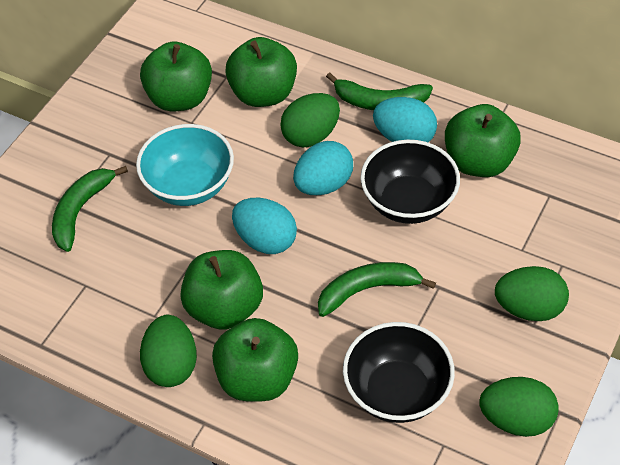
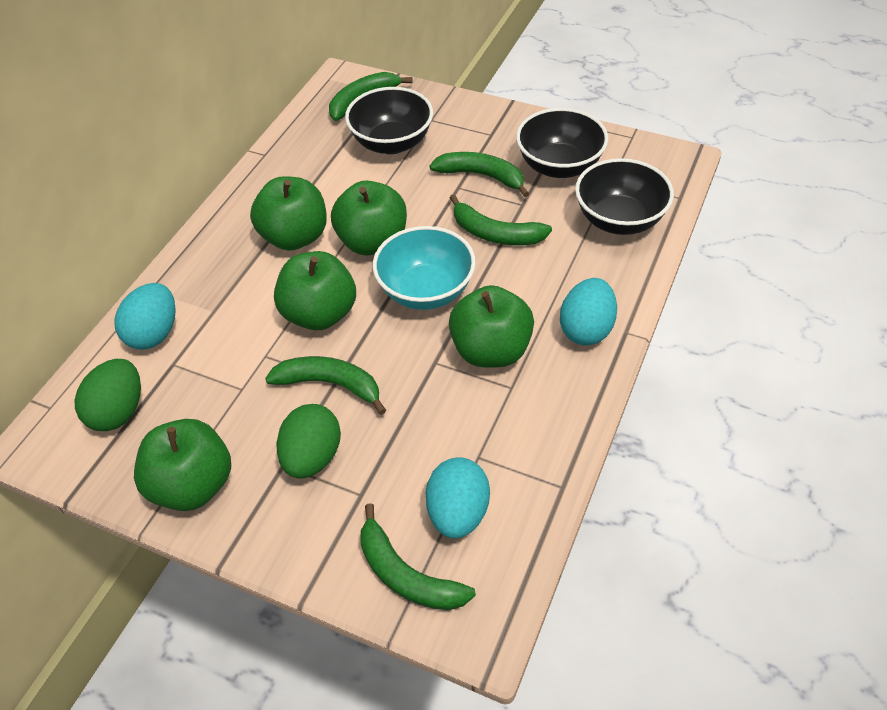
black bowl: 2 -> 3
green banana: 3 -> 5
green egg: 4 -> 2

